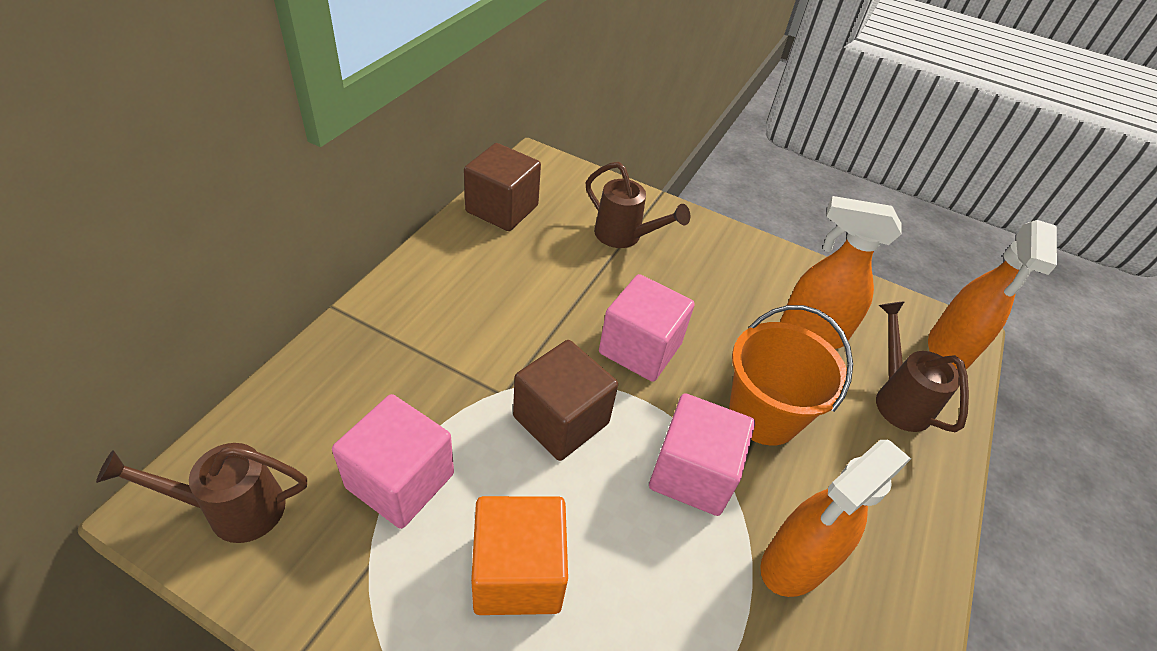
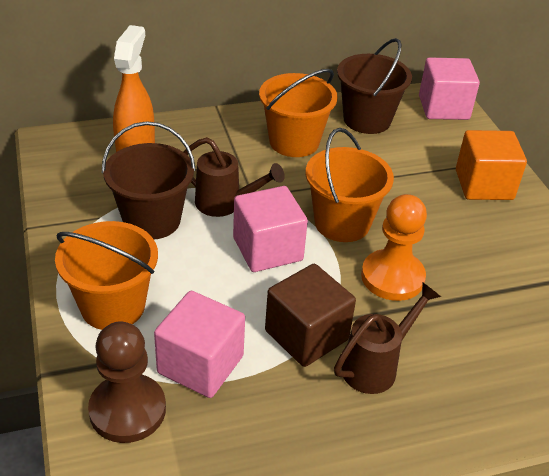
brown bucket: 0 -> 2
brown cube: 2 -> 1
brown pawn: 0 -> 1
brown watering can: 3 -> 2
orange bucket: 1 -> 3
orange pawn: 0 -> 1
orange spray bottle: 3 -> 1

